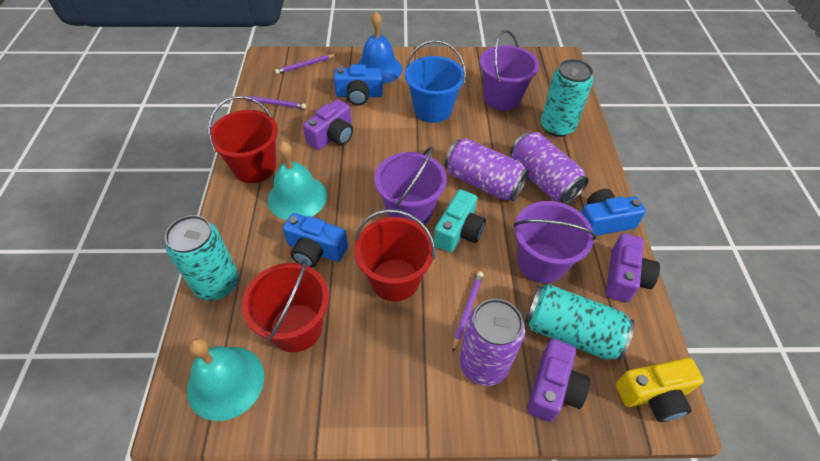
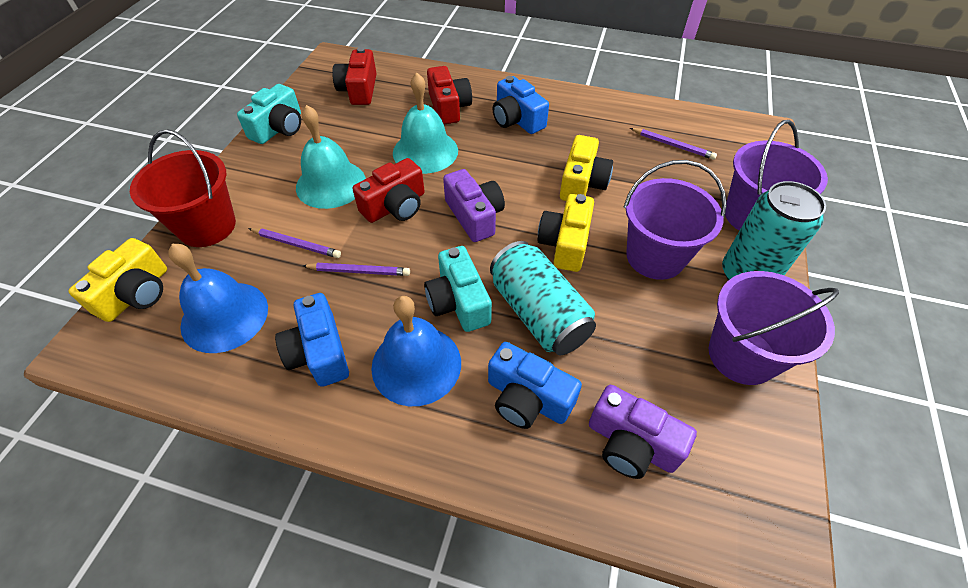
blue bell: 1 -> 2
blue bucket: 1 -> 0
purple camera: 3 -> 2
purple can: 3 -> 0
red bucket: 3 -> 1
red camera: 0 -> 3
turquoise camera: 1 -> 2
turquoise can: 3 -> 2
yellow camera: 1 -> 3

